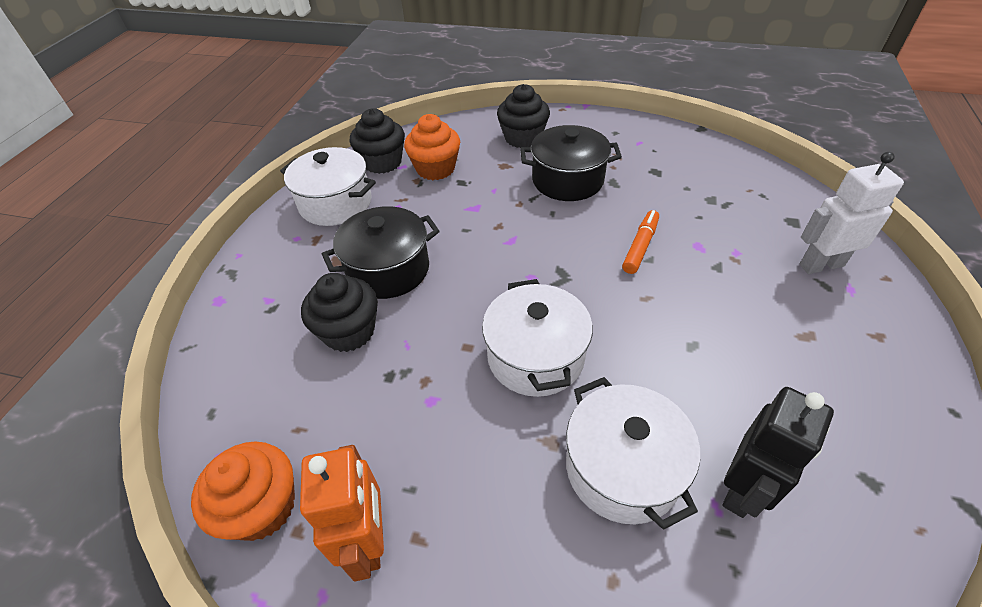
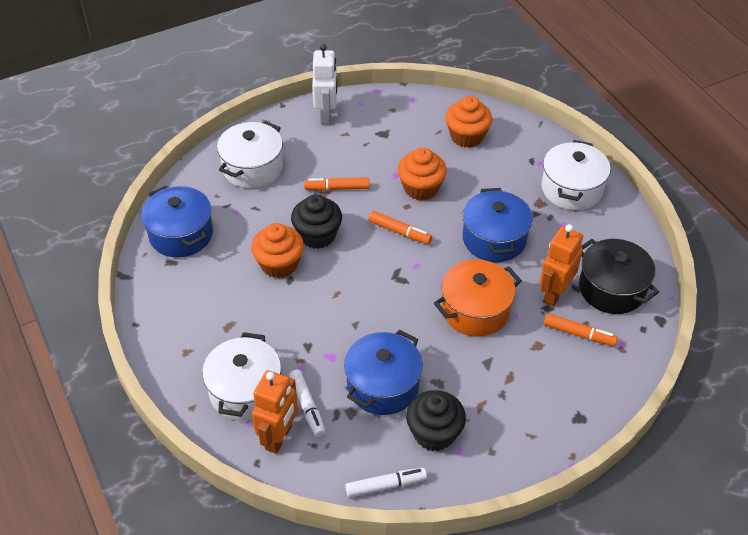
black cupcake: 3 -> 2
black pot: 2 -> 1
black robot: 1 -> 0
blue pot: 0 -> 3
orange cupcake: 2 -> 3
orange marker: 1 -> 3
orange pot: 0 -> 1
orange robot: 1 -> 2
white marker: 0 -> 2

